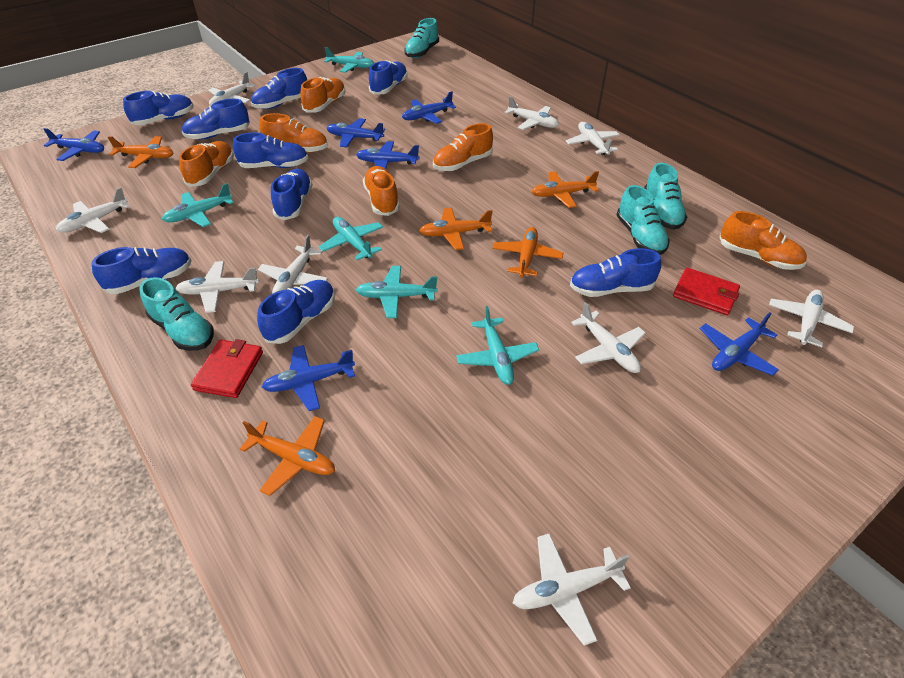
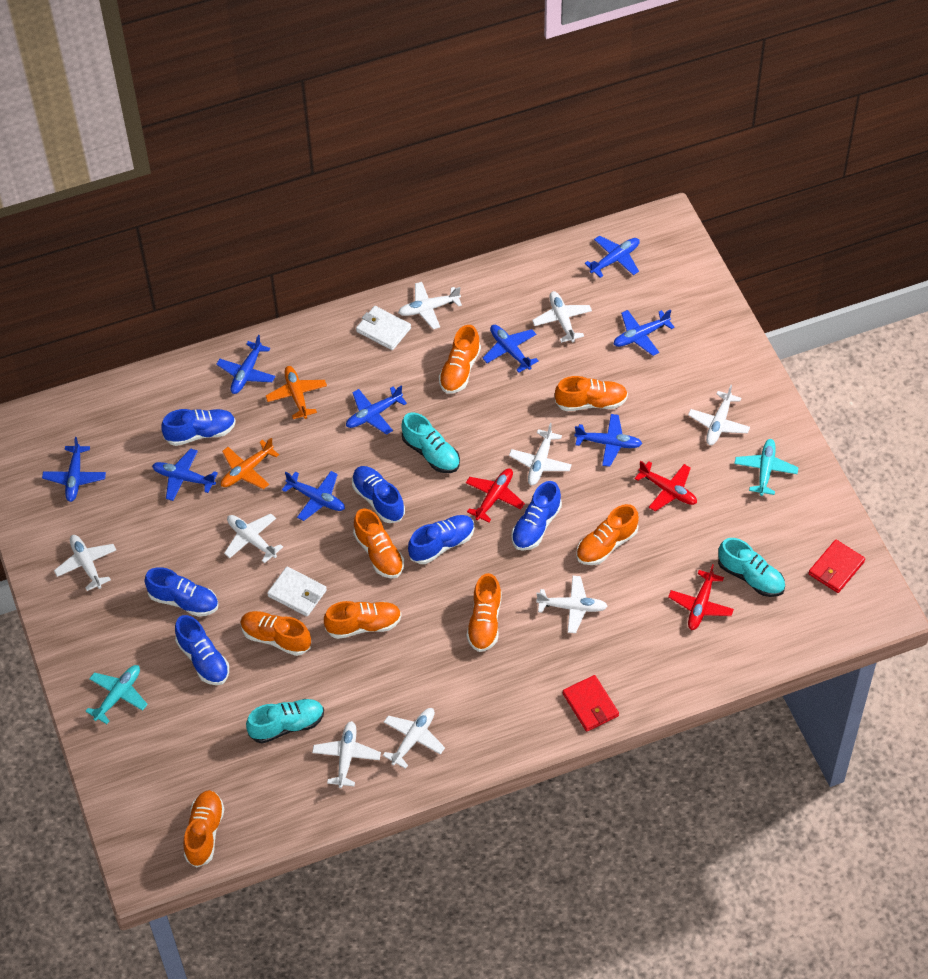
blue plane: 6 -> 9
blue shoe: 9 -> 6
orange plane: 5 -> 2
orange shoe: 6 -> 8
red plane: 0 -> 3
turquoise plane: 5 -> 2
turquoise shoe: 4 -> 3
white wallet: 0 -> 2

